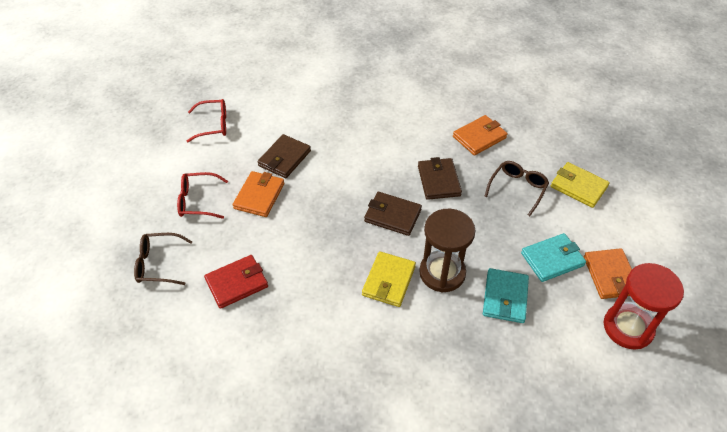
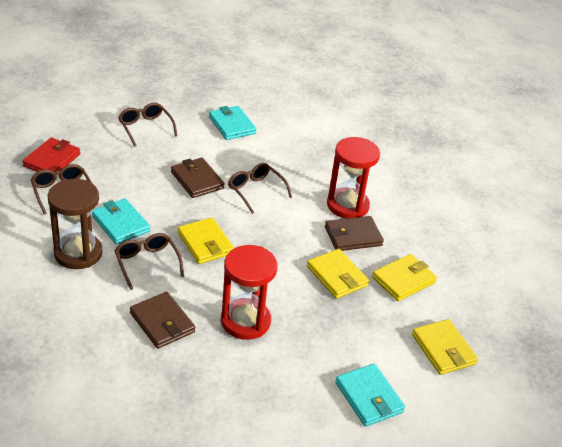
brown glasses: 2 -> 4
orange wallet: 3 -> 0
red glasses: 2 -> 0
red hourglass: 1 -> 2
turquoise wallet: 2 -> 3
yellow wallet: 2 -> 4

